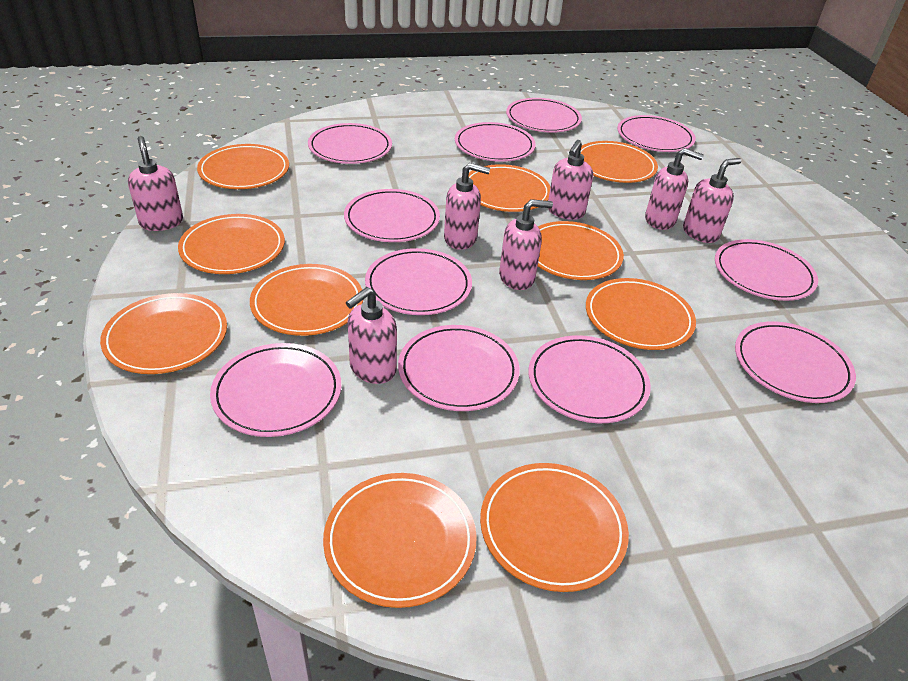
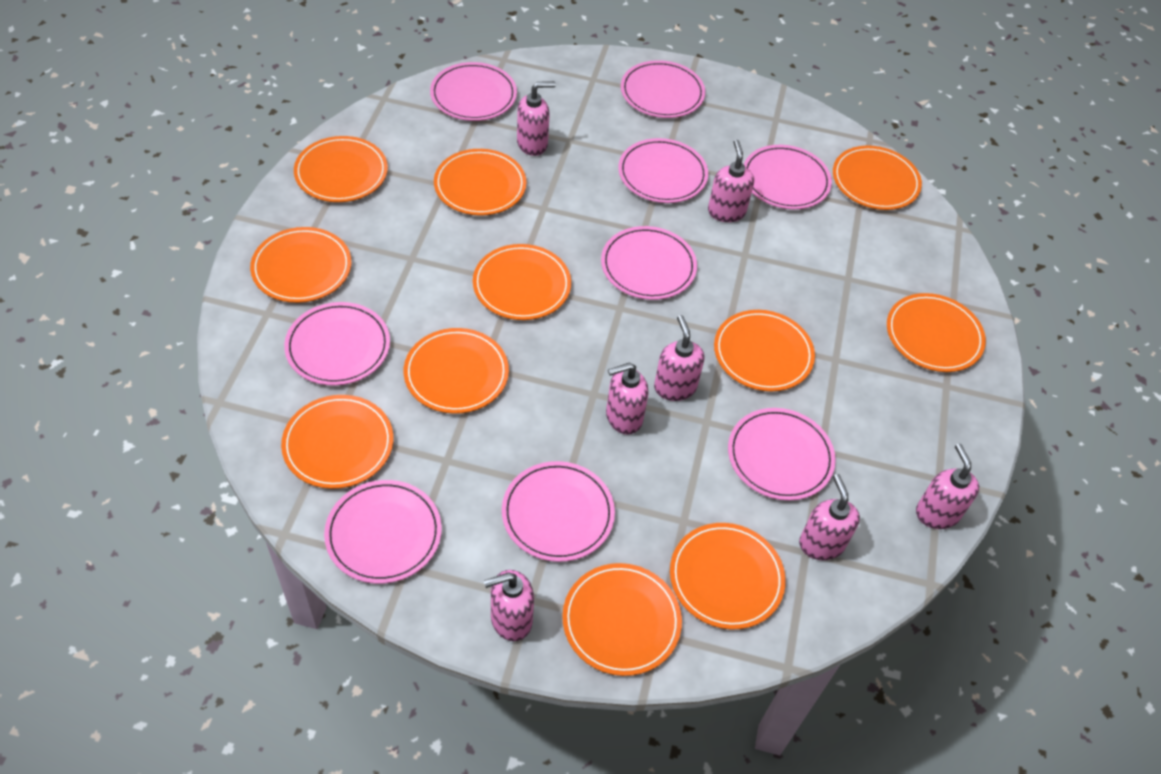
orange plate: 10 -> 11
pink plate: 11 -> 9

